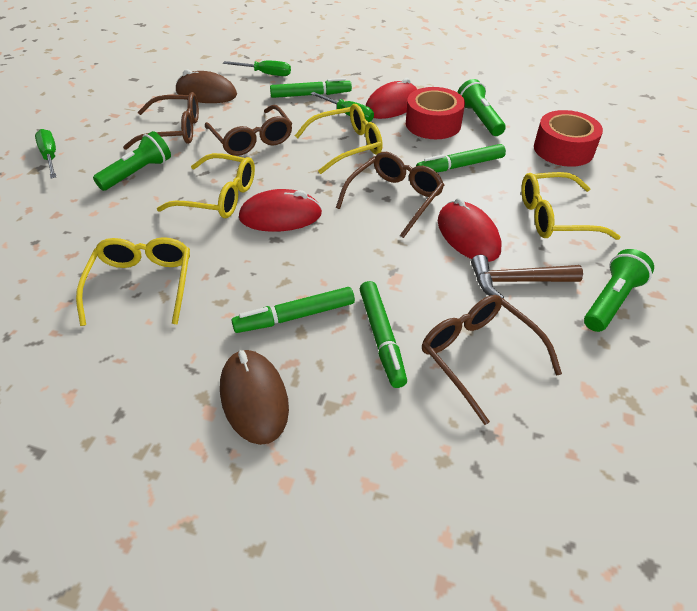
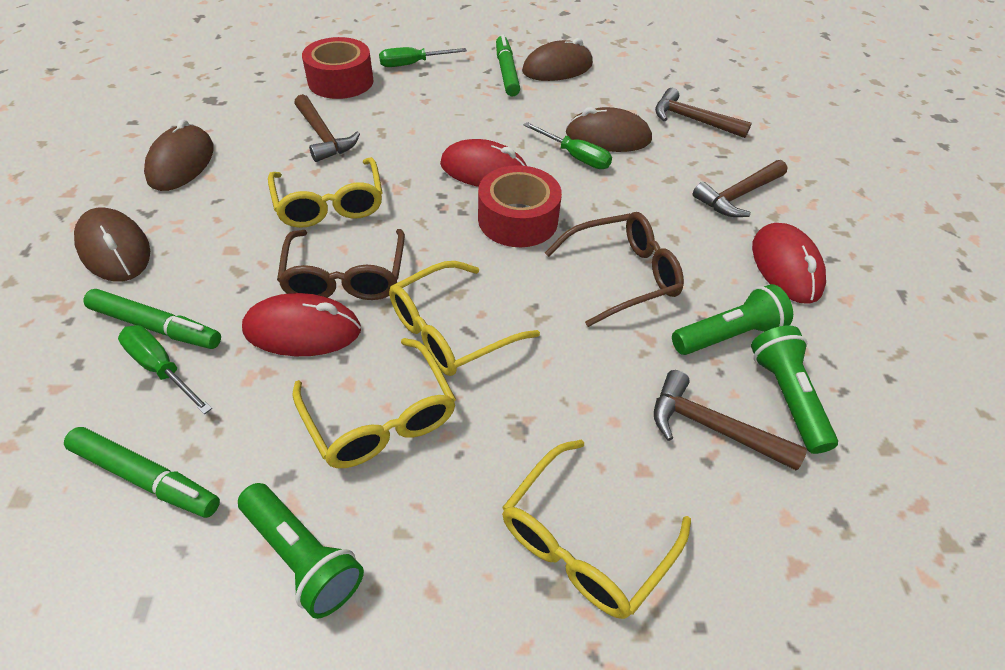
brown glasses: 4 -> 2
brown hammer: 1 -> 4
brown mouse: 2 -> 4
green marker: 4 -> 3

